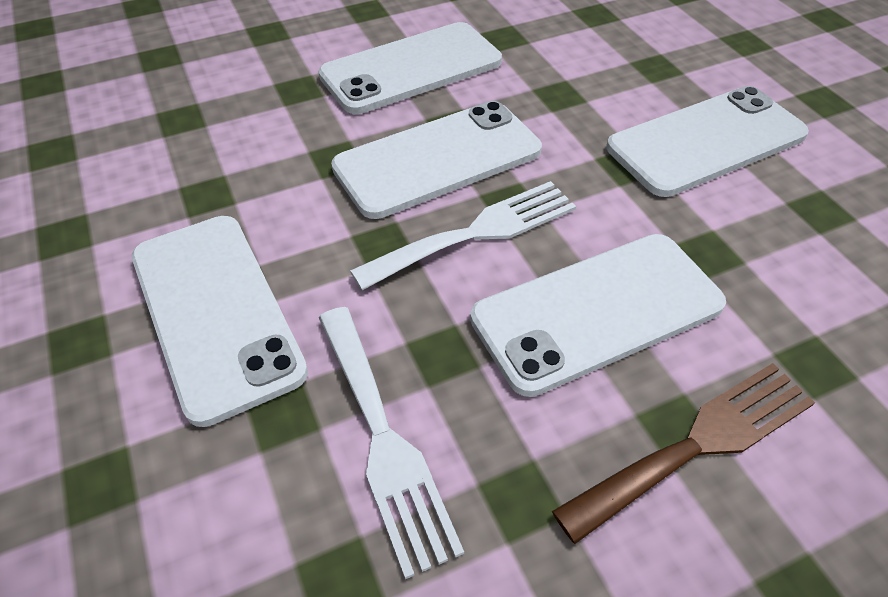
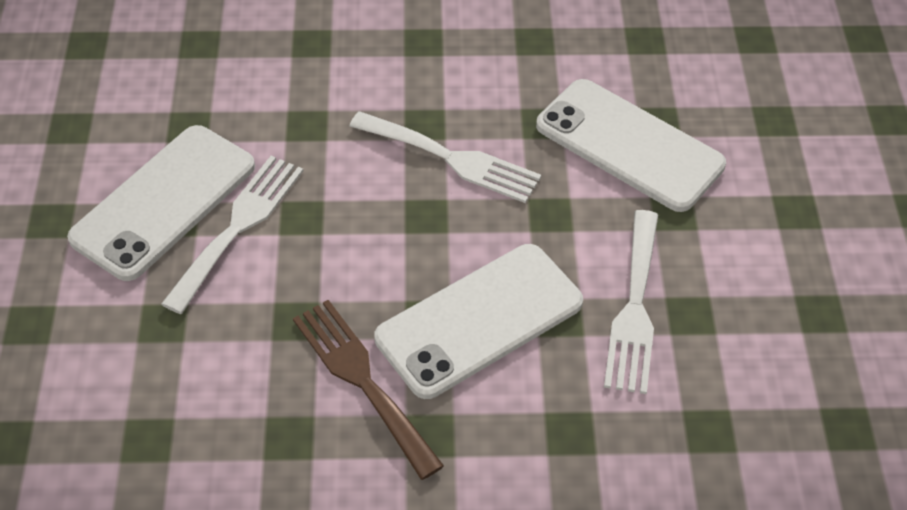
white fork: 2 -> 3
white phone: 5 -> 3

